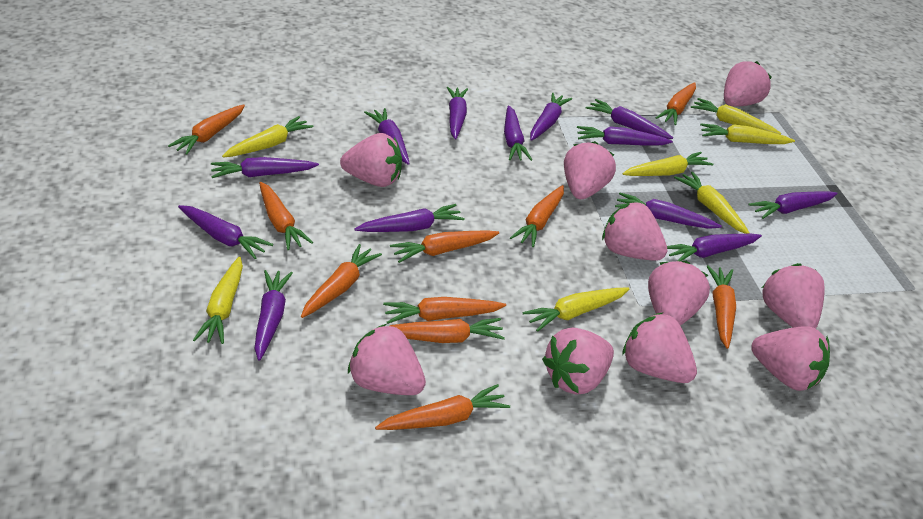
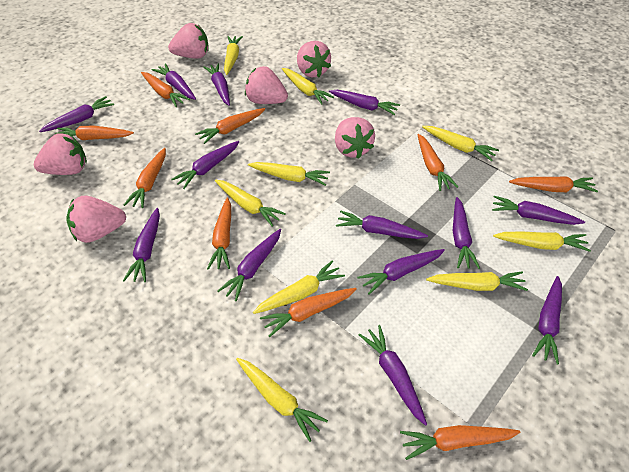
orange carrot: 10 -> 9
pink strawberry: 10 -> 6
yellow carrot: 7 -> 9

